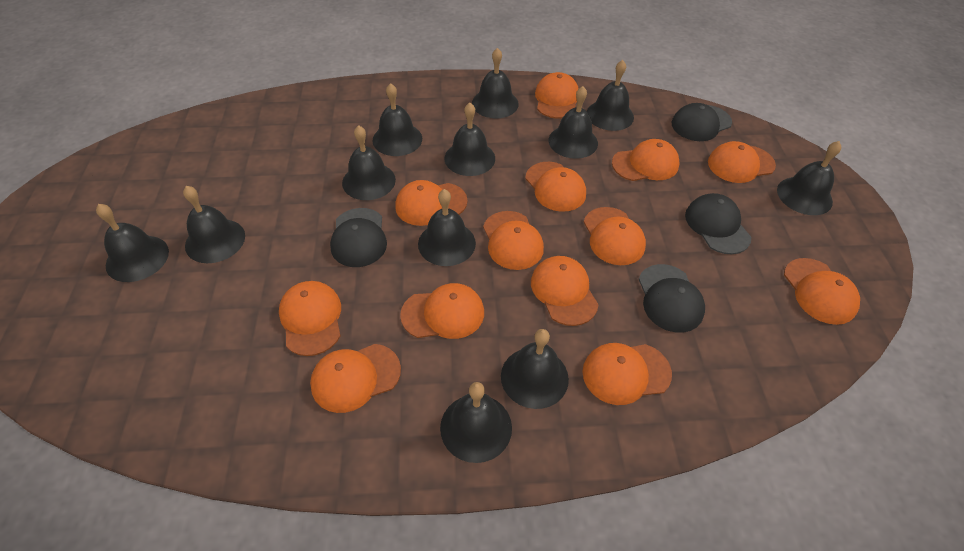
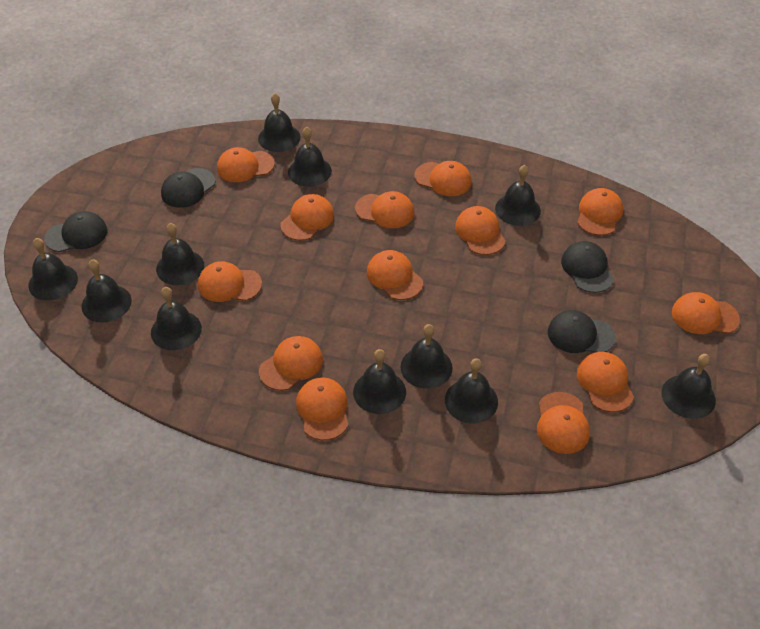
black bell: 12 -> 11

